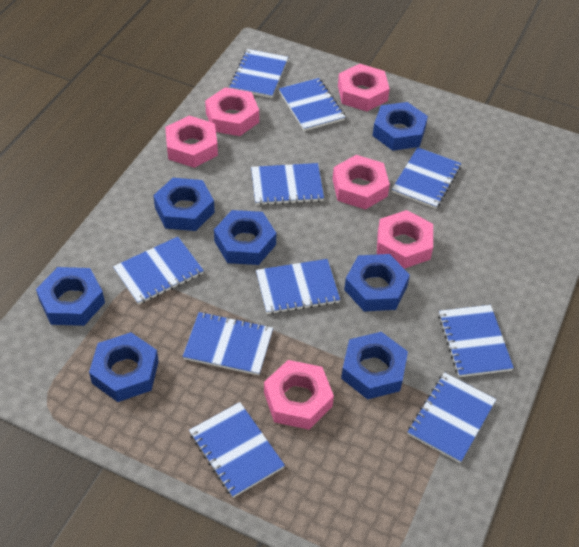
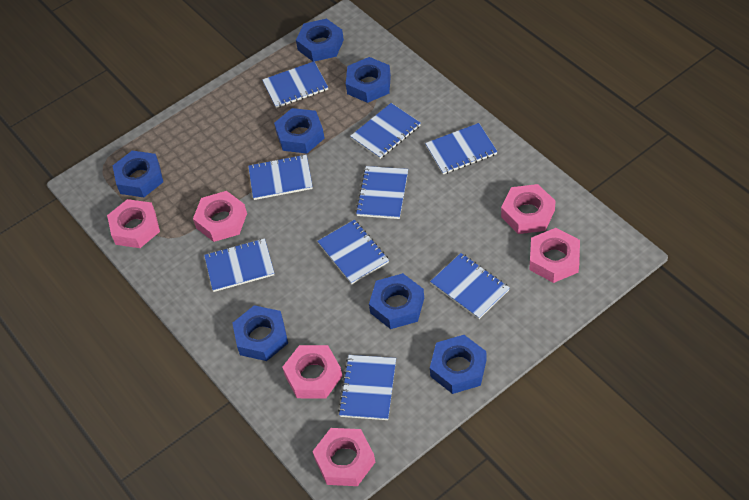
blue notebook: 10 -> 9

